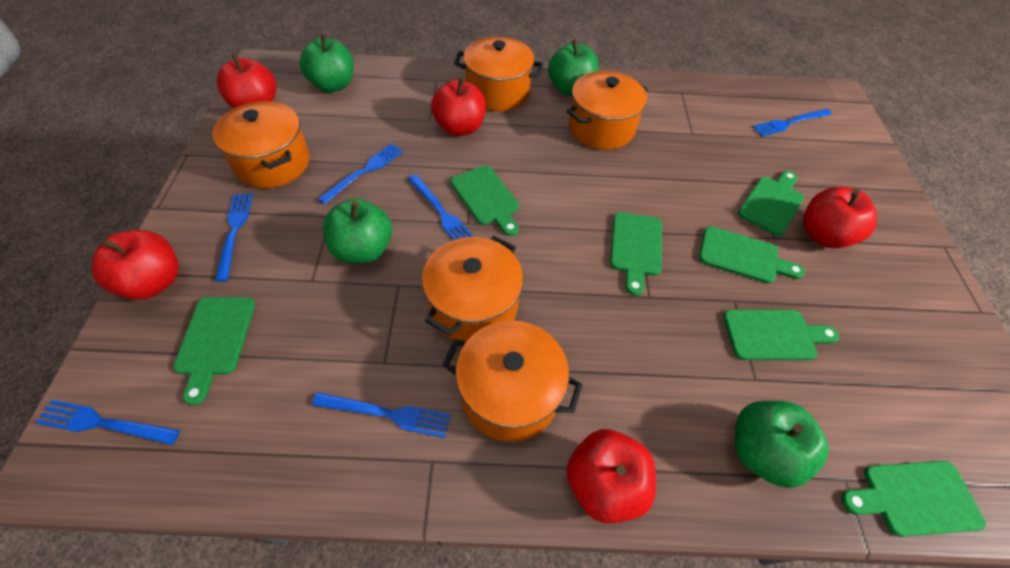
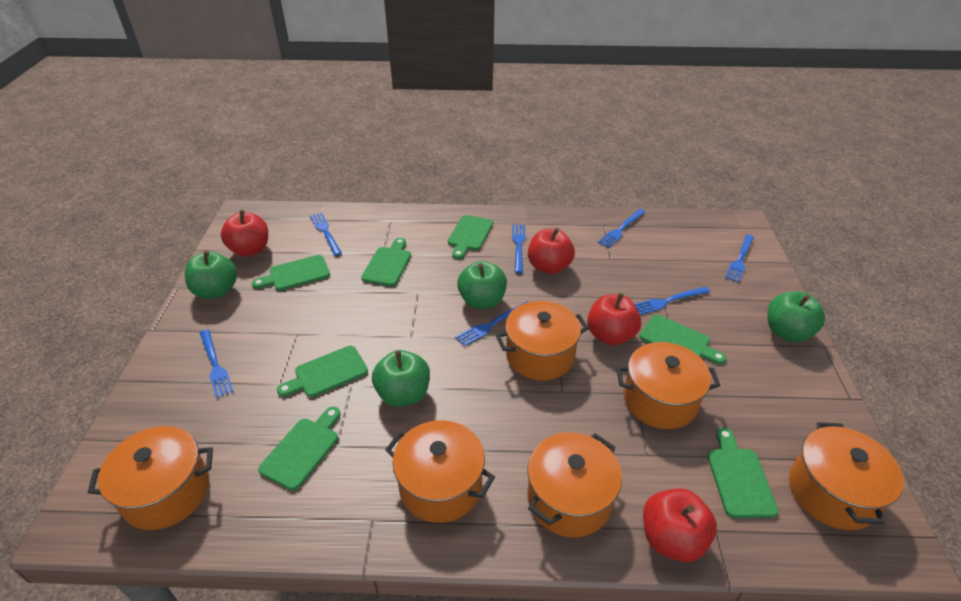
blue fork: 6 -> 7
orange pot: 5 -> 6
red apple: 5 -> 4

